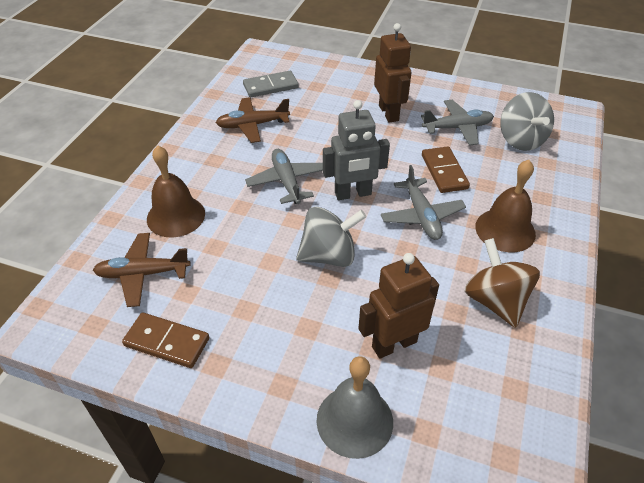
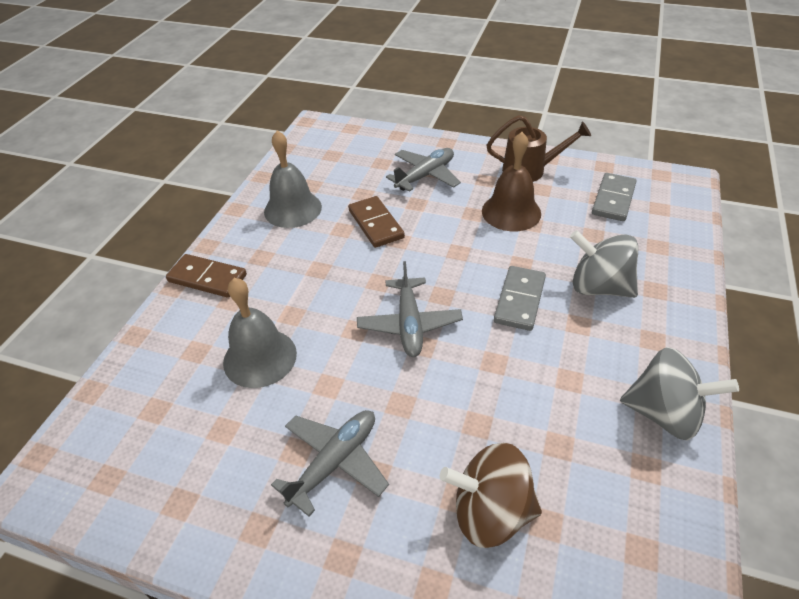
brown bell: 2 -> 1
brown plane: 2 -> 0
brown robot: 2 -> 0
brown watering can: 0 -> 1
grey bell: 1 -> 2
grey domino: 1 -> 2
grey robot: 1 -> 0

